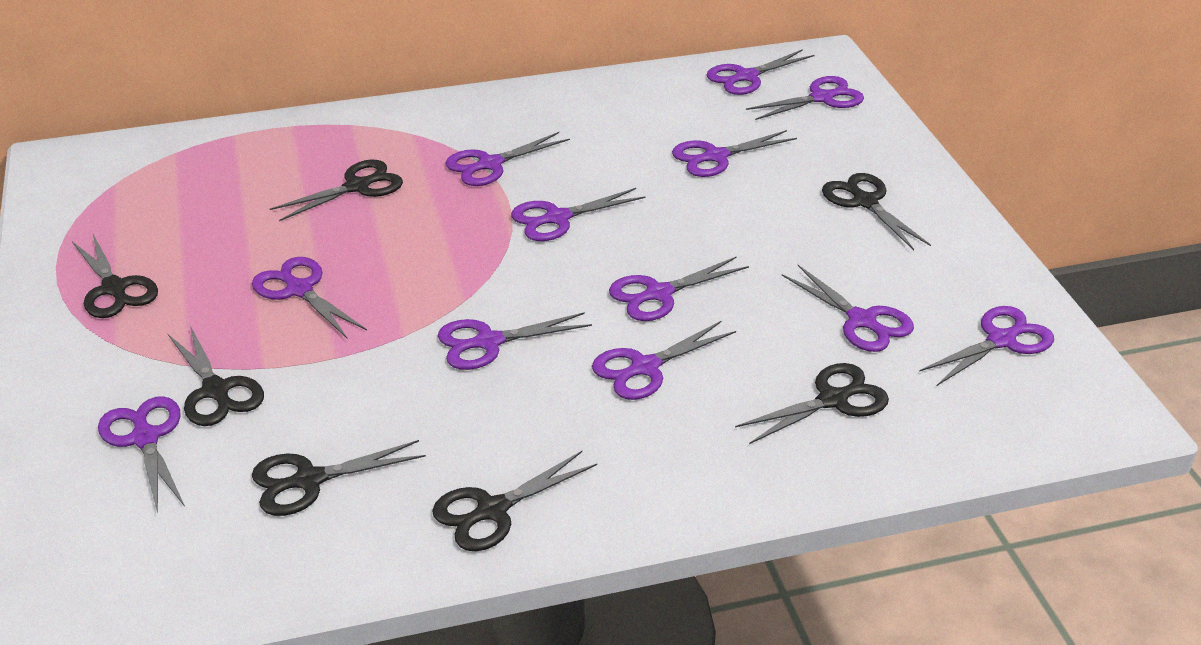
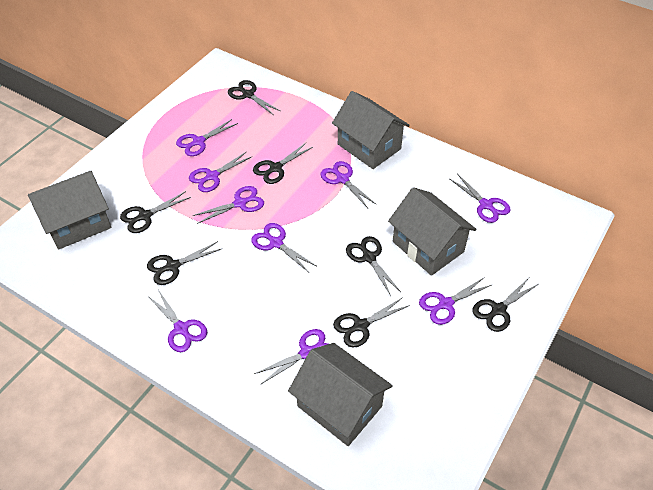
grey house: 0 -> 4
purple scissors: 12 -> 9

